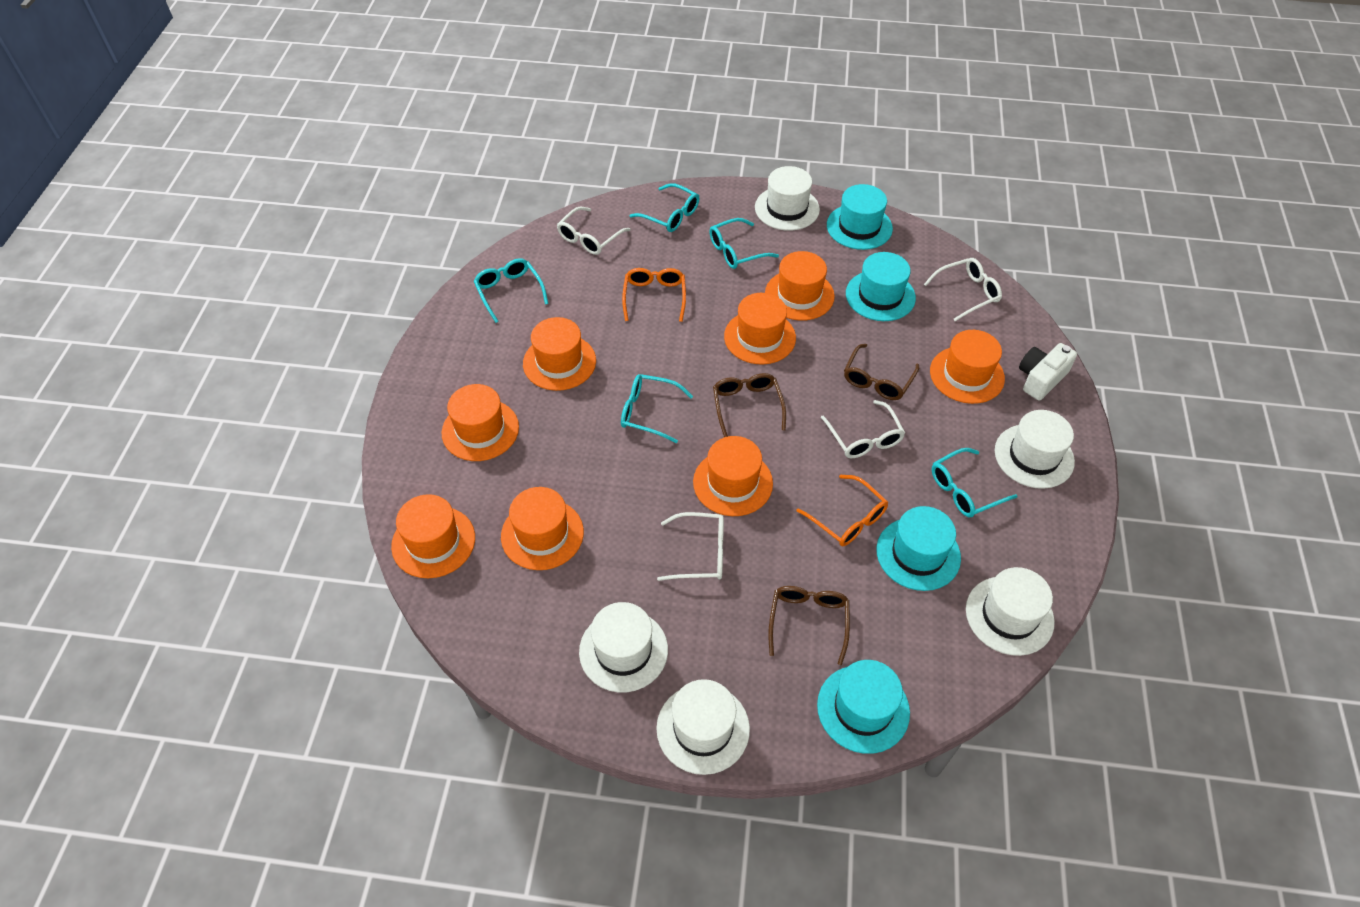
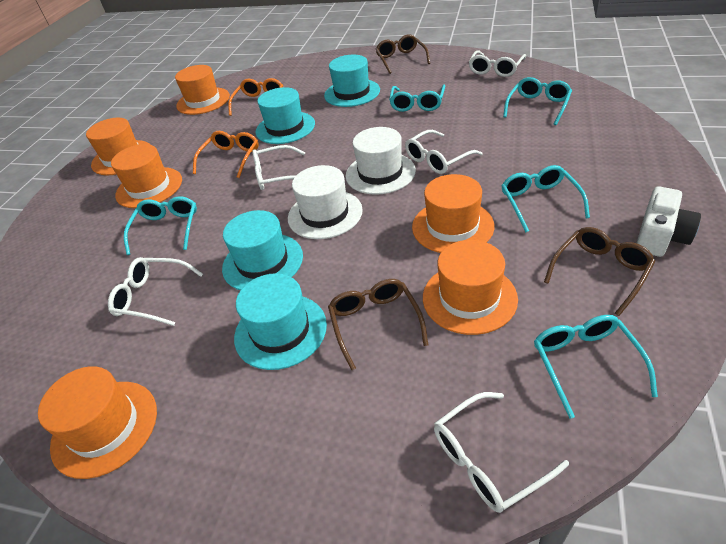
orange hat: 8 -> 6
white glasses: 4 -> 5
white hat: 5 -> 2

